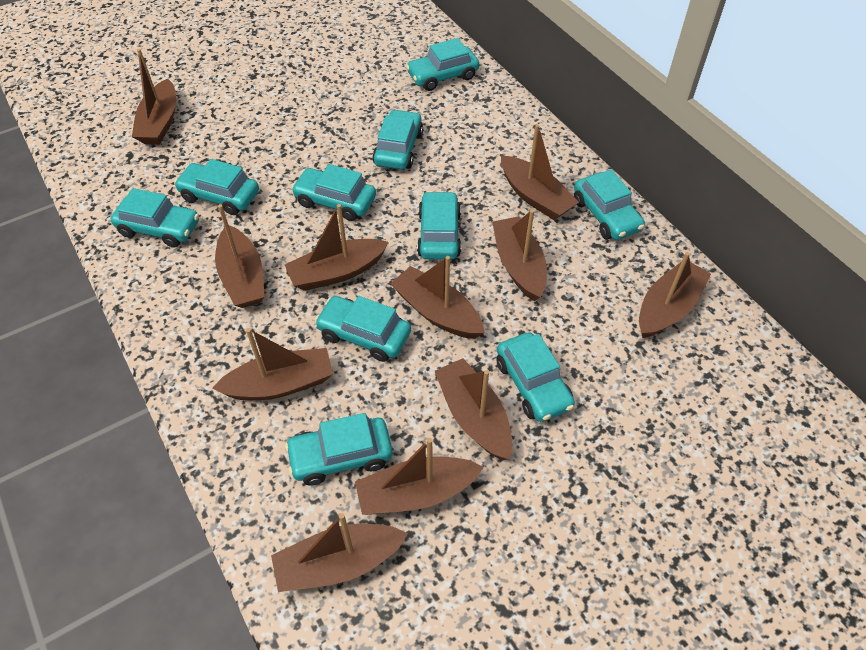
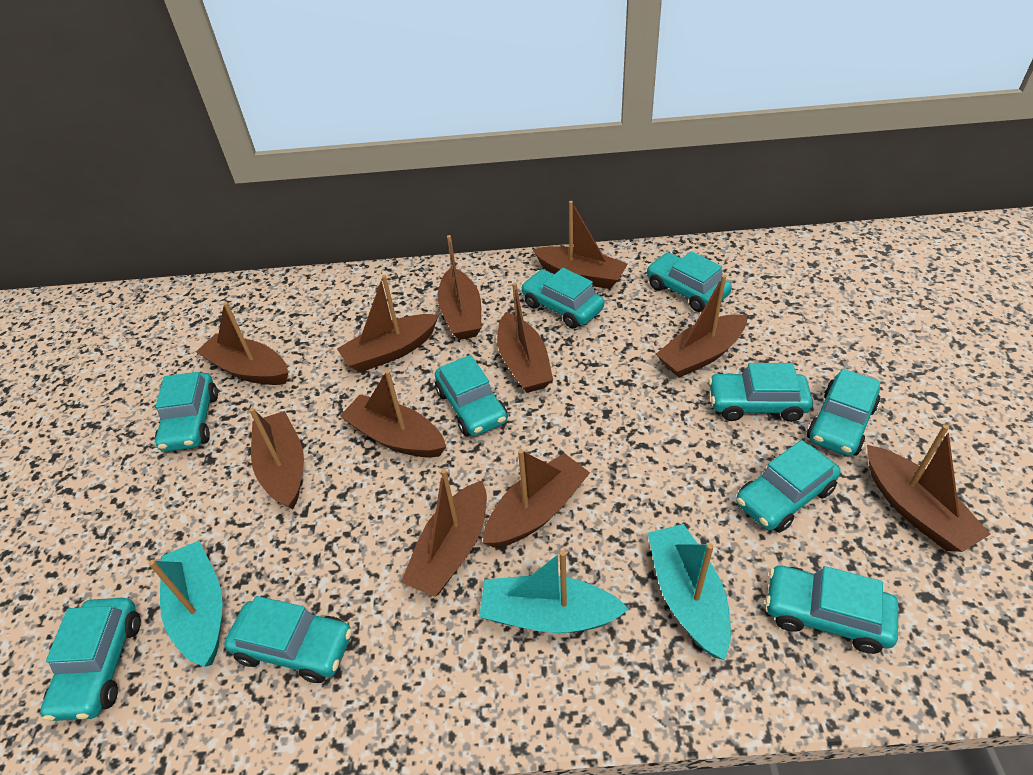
turquoise boat: 0 -> 3

